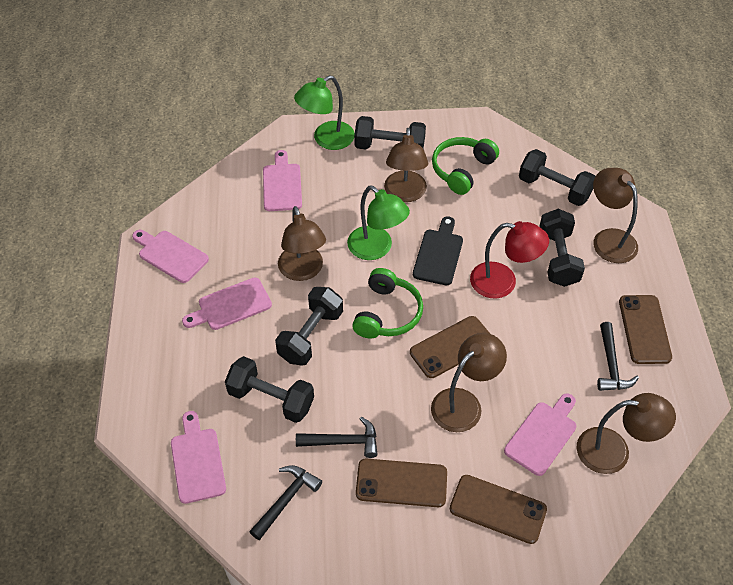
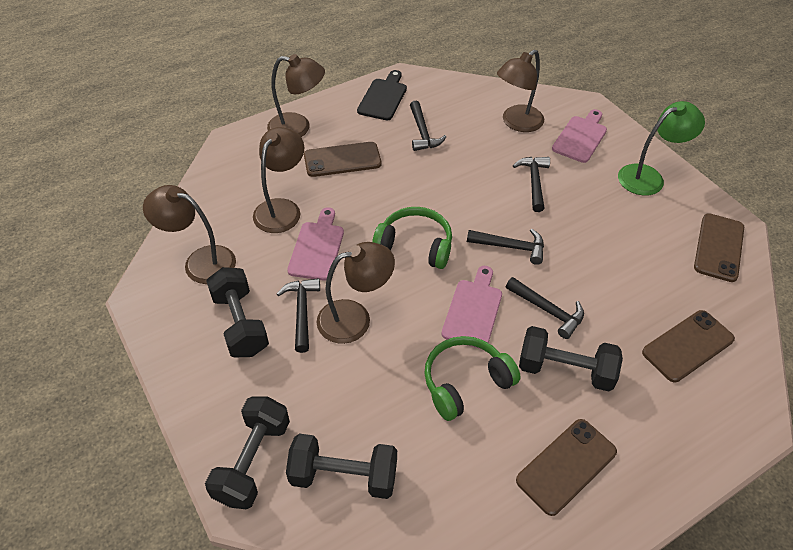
black dumbbell: 5 -> 4
black hammer: 3 -> 5
green lamp: 2 -> 1
pink cutting board: 5 -> 3
red lamp: 1 -> 0

